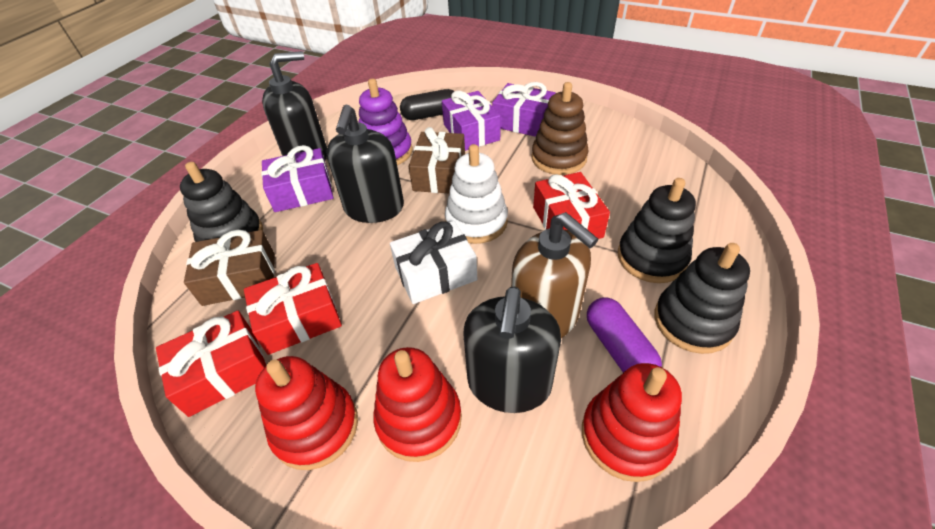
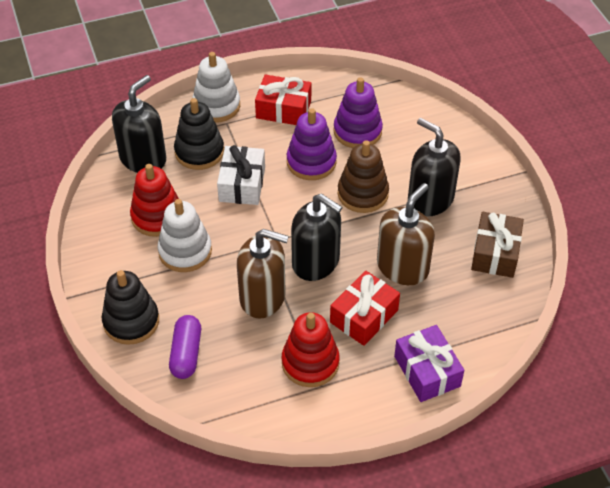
black capsule: 1 -> 0
black stacking toy: 3 -> 2
brown gift: 2 -> 1
brown soap dispenser: 1 -> 2
purple gift: 3 -> 1
purple stacking toy: 1 -> 2
red gift: 3 -> 2
red stacking toy: 3 -> 2
white stacking toy: 1 -> 2

